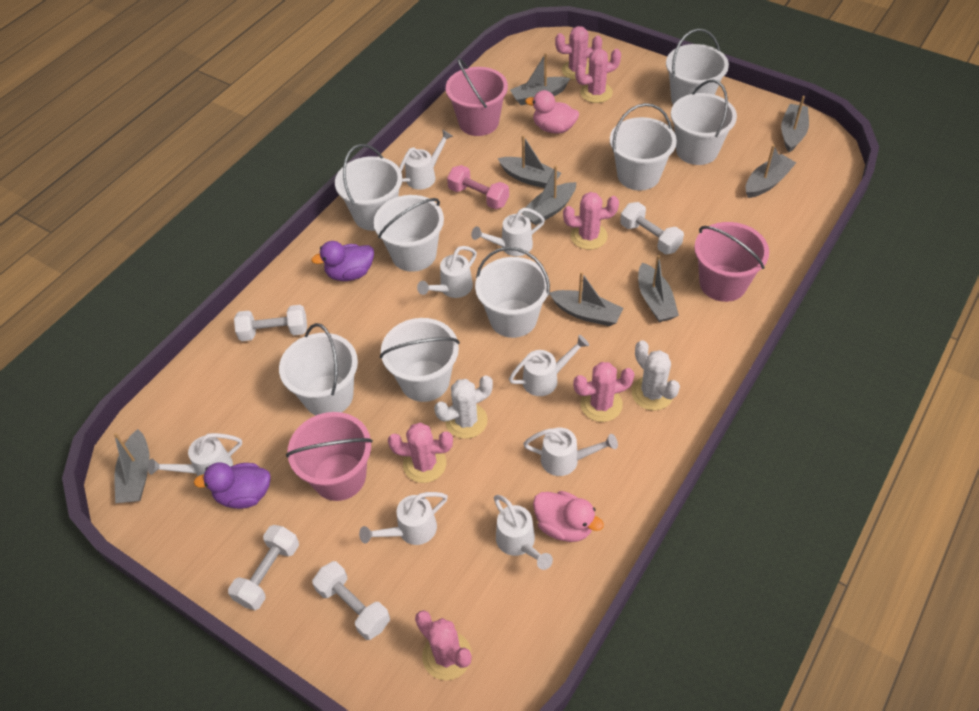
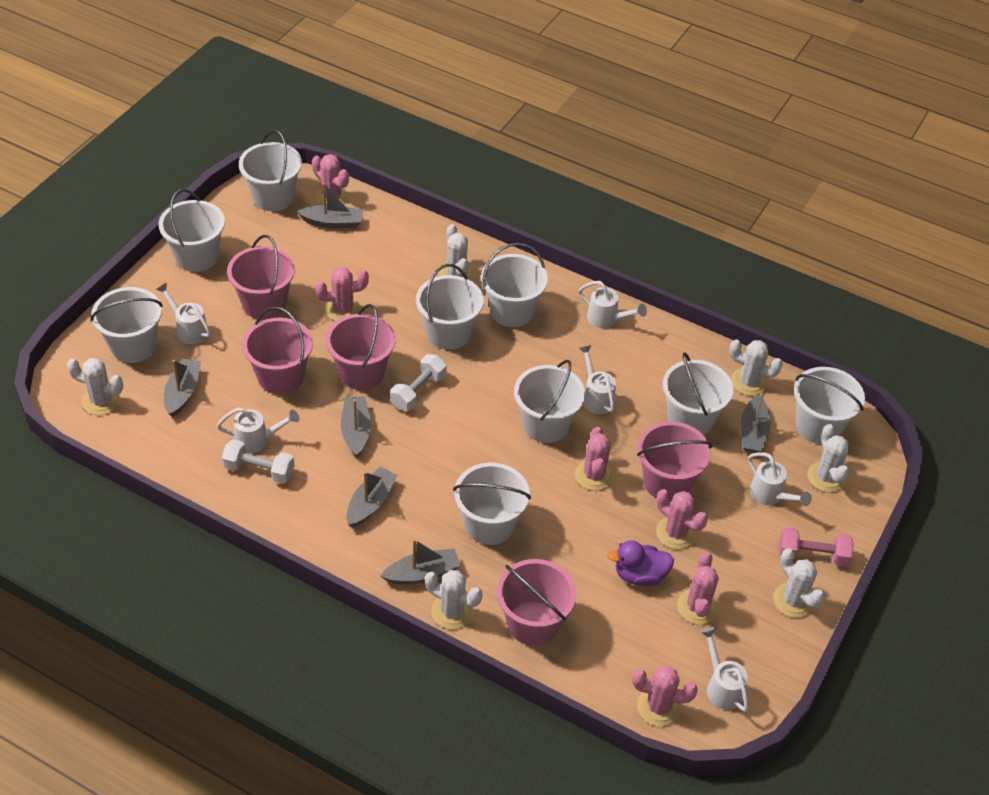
grey boat: 8 -> 6
pink bucket: 3 -> 5
pink duck: 2 -> 0
purple duck: 2 -> 1
white bucket: 8 -> 9
white cactus: 2 -> 6
white dumbbell: 4 -> 2
white watering can: 8 -> 6

